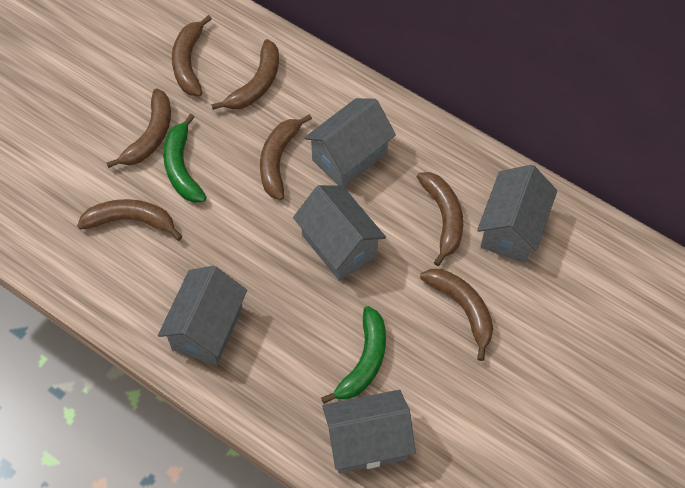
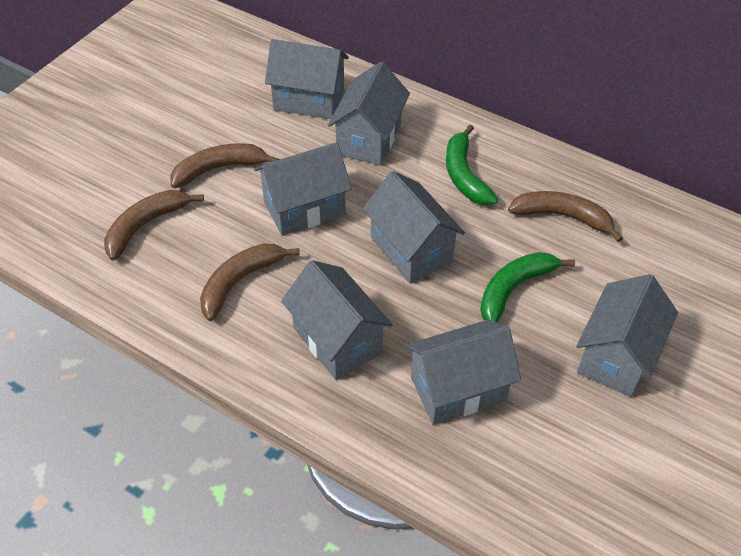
brown banana: 7 -> 4
grey house: 5 -> 7

